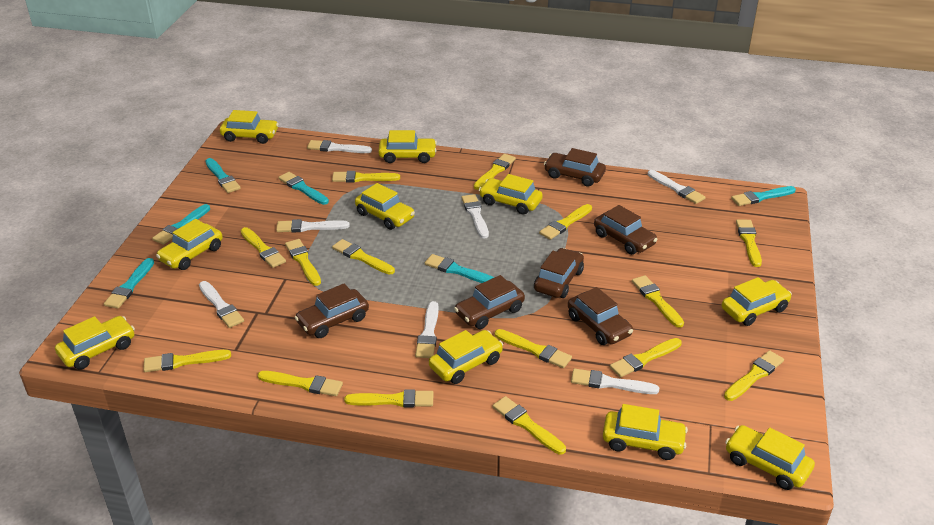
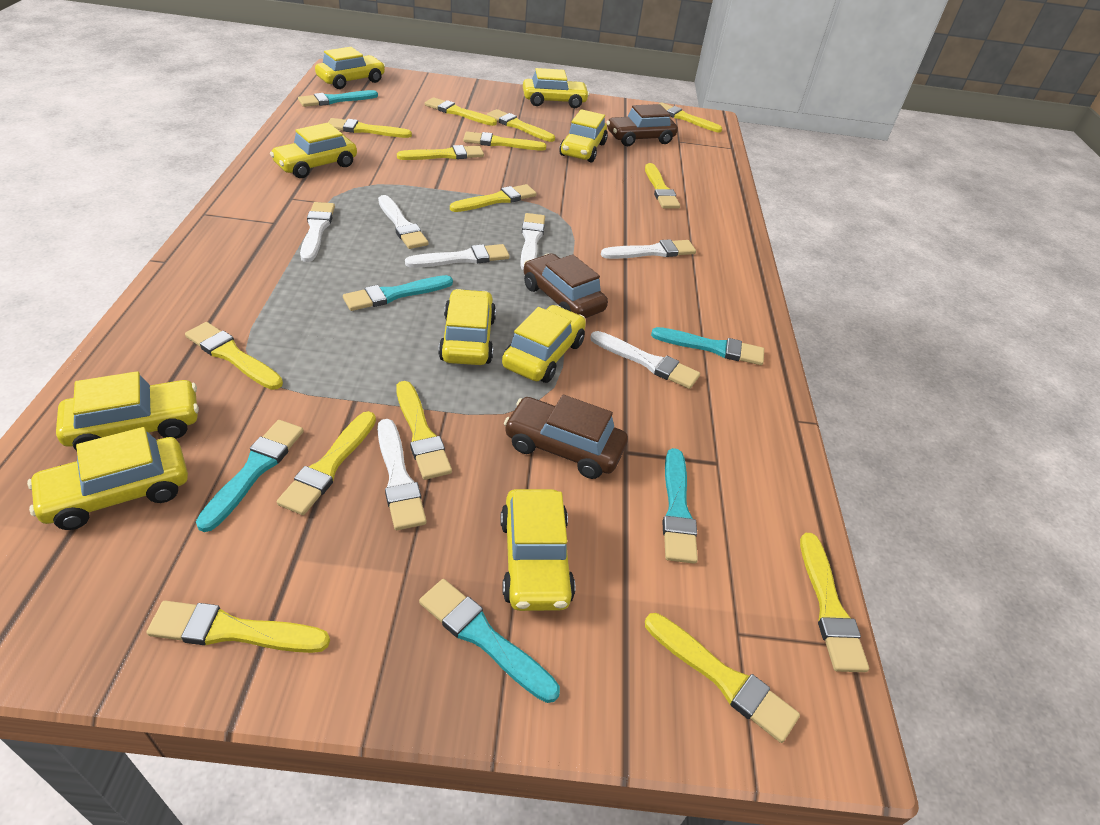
brown car: 6 -> 3
yellow brush: 15 -> 14
yellow car: 10 -> 9

